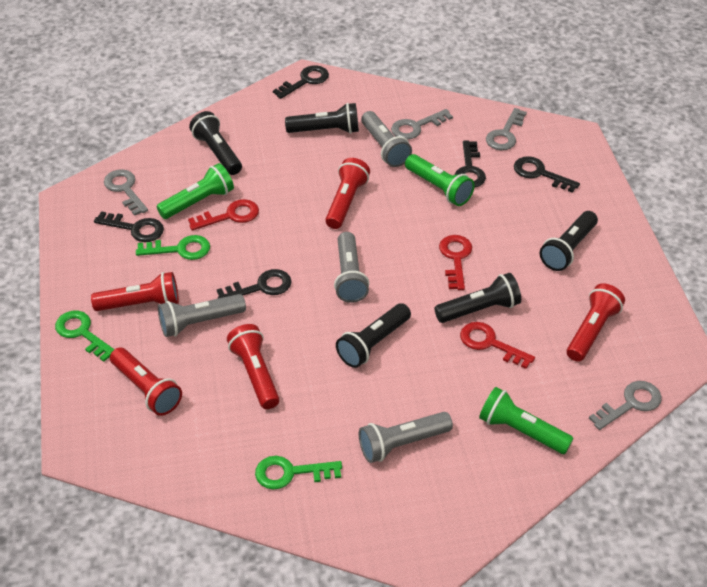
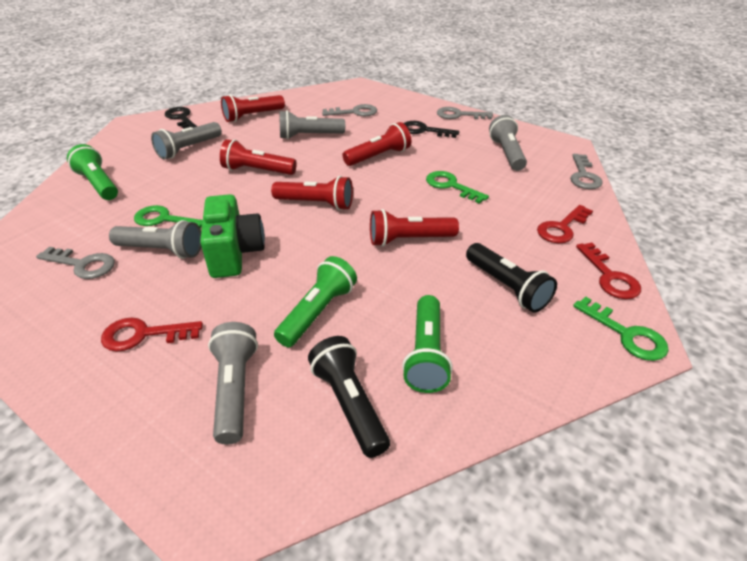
black flashlight: 5 -> 2
black key: 5 -> 2
green camera: 0 -> 1
grey flashlight: 4 -> 5

